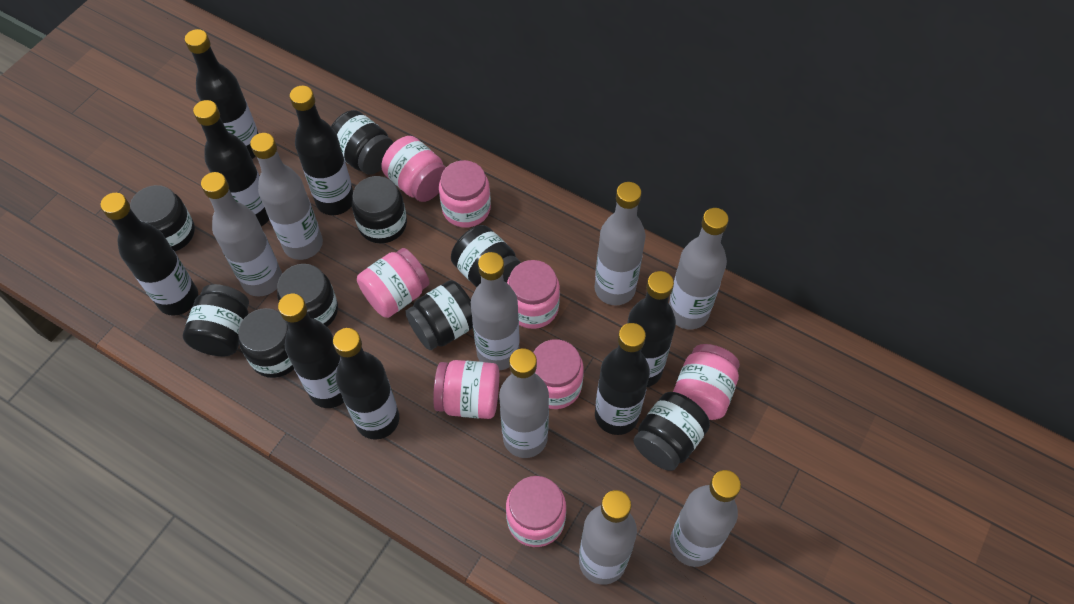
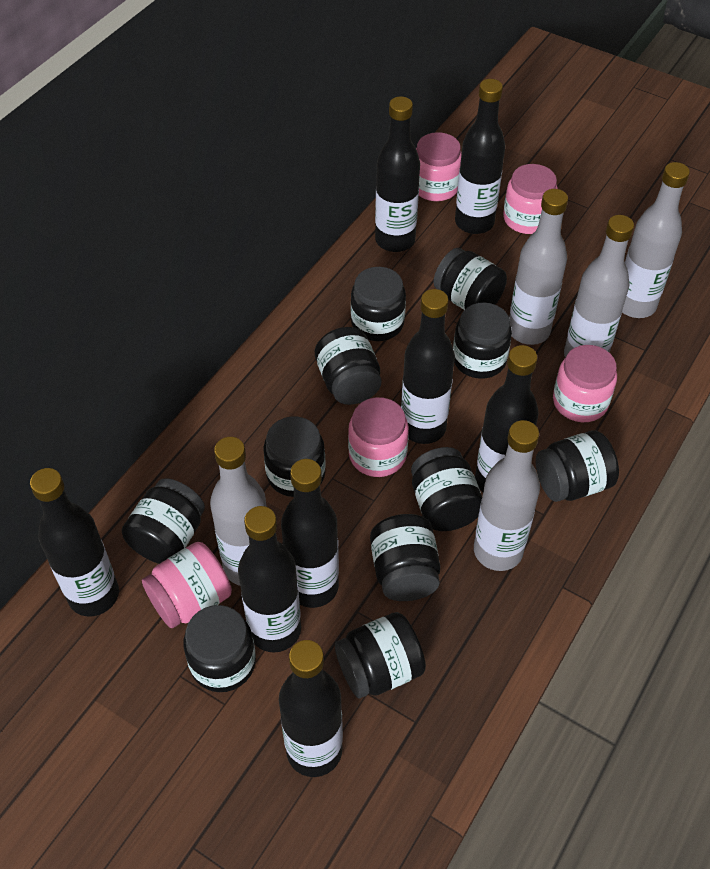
black jar: 9 -> 11
grey bottle: 8 -> 5
pink jar: 8 -> 5

